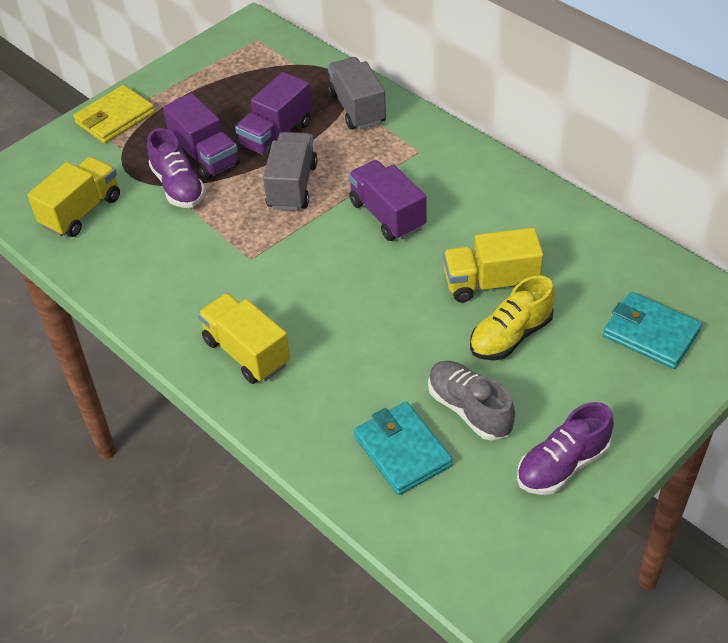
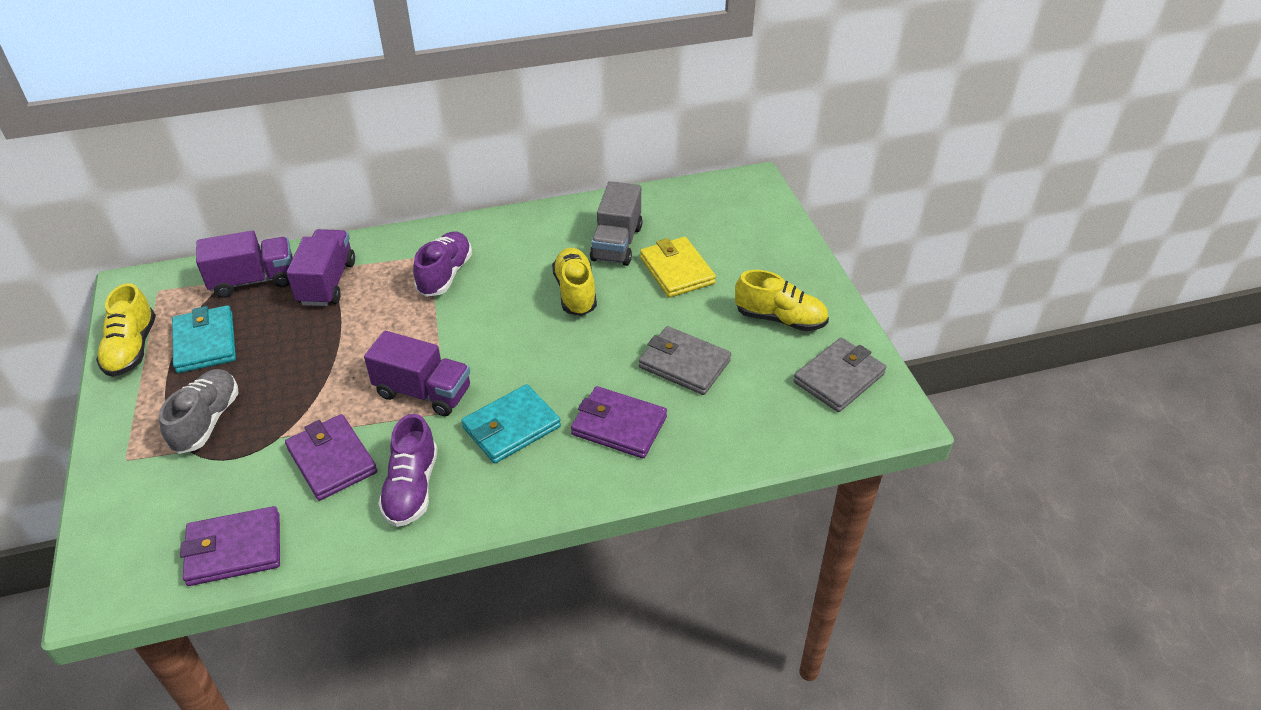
grey truck: 2 -> 1
grey wallet: 0 -> 2
purple wallet: 0 -> 3
yellow shoe: 1 -> 3
yellow truck: 3 -> 0

